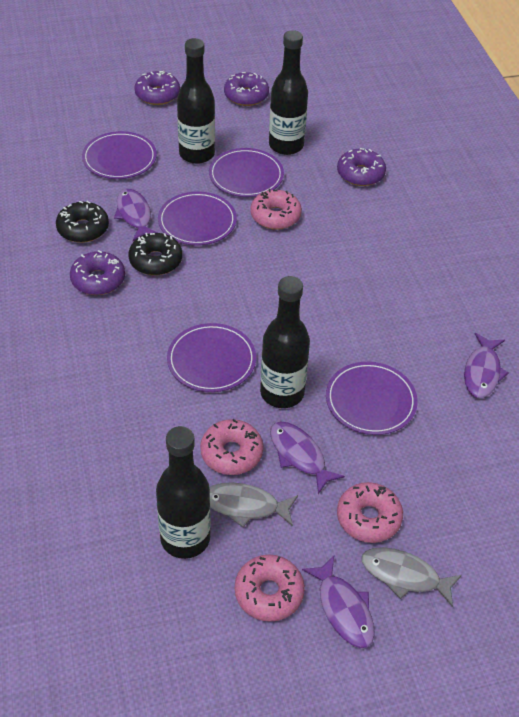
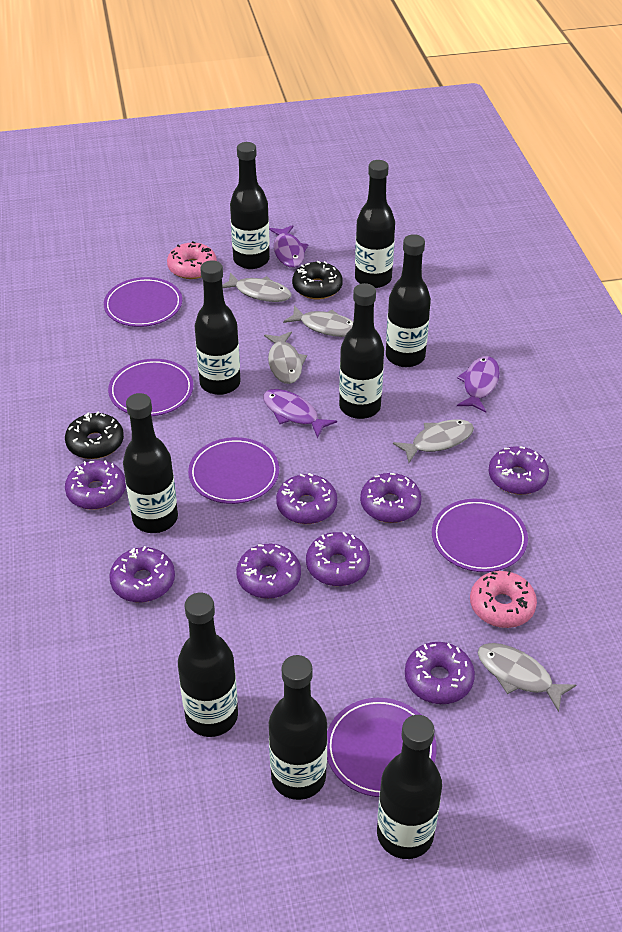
black bottle: 4 -> 9
grey fish: 2 -> 5
pink donut: 4 -> 2
purple donut: 4 -> 8
purple fish: 4 -> 3

